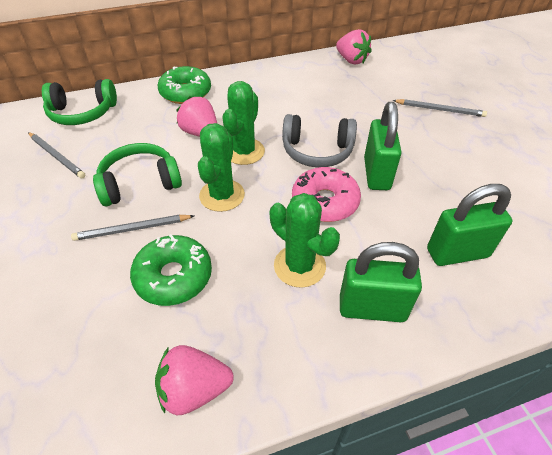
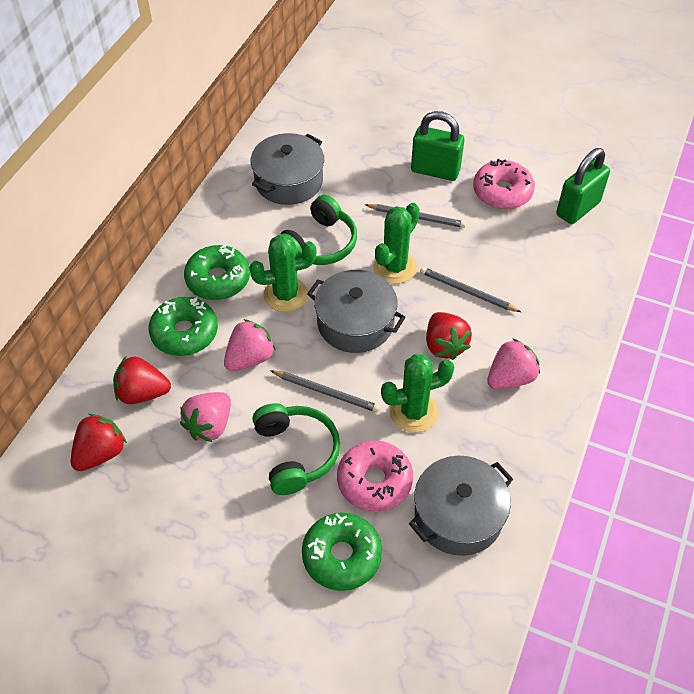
green donut: 2 -> 3
green padlock: 3 -> 2
grey headphones: 1 -> 0
grey pot: 0 -> 3
pink donut: 1 -> 2
red strawberry: 0 -> 3

